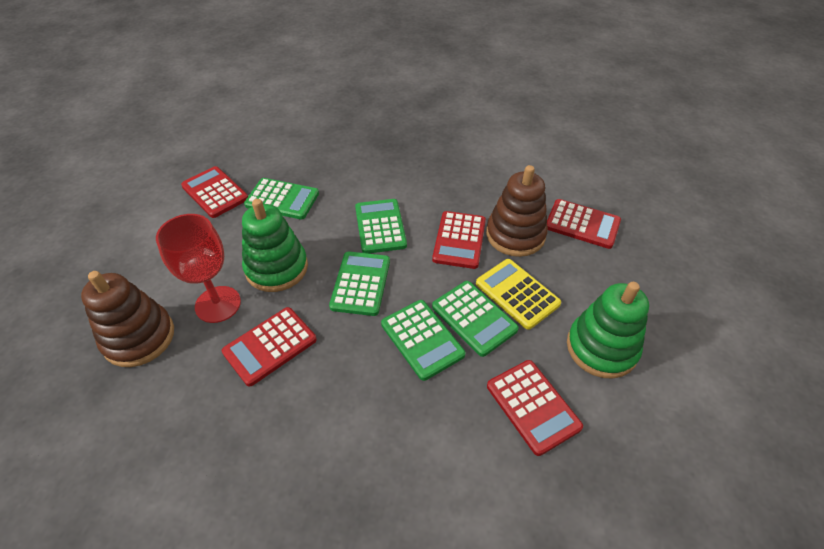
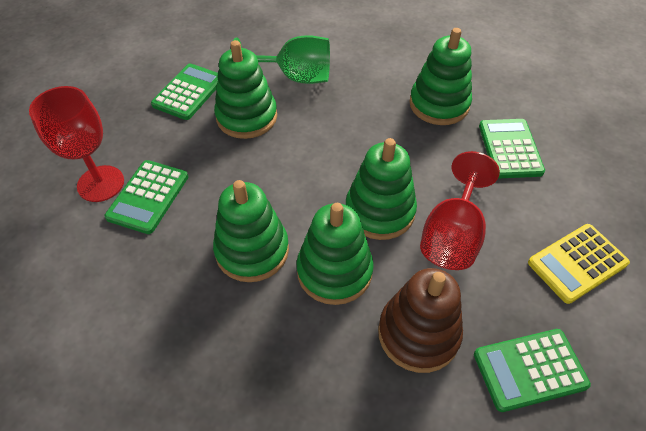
brown stacking toy: 2 -> 1
green calculator: 5 -> 4
green goblet: 0 -> 1
green stacking toy: 2 -> 5
red calculator: 5 -> 0
red goblet: 1 -> 2

